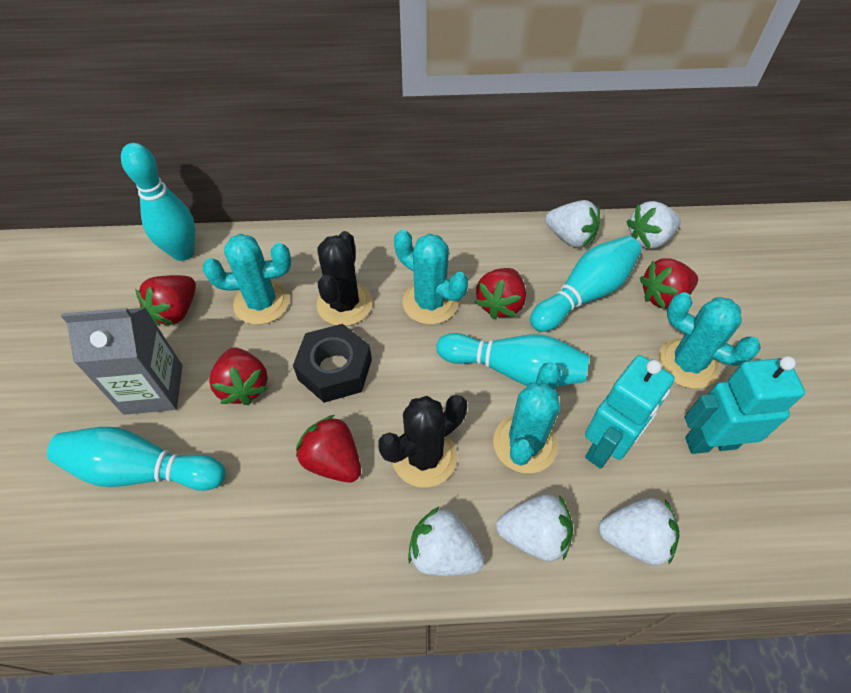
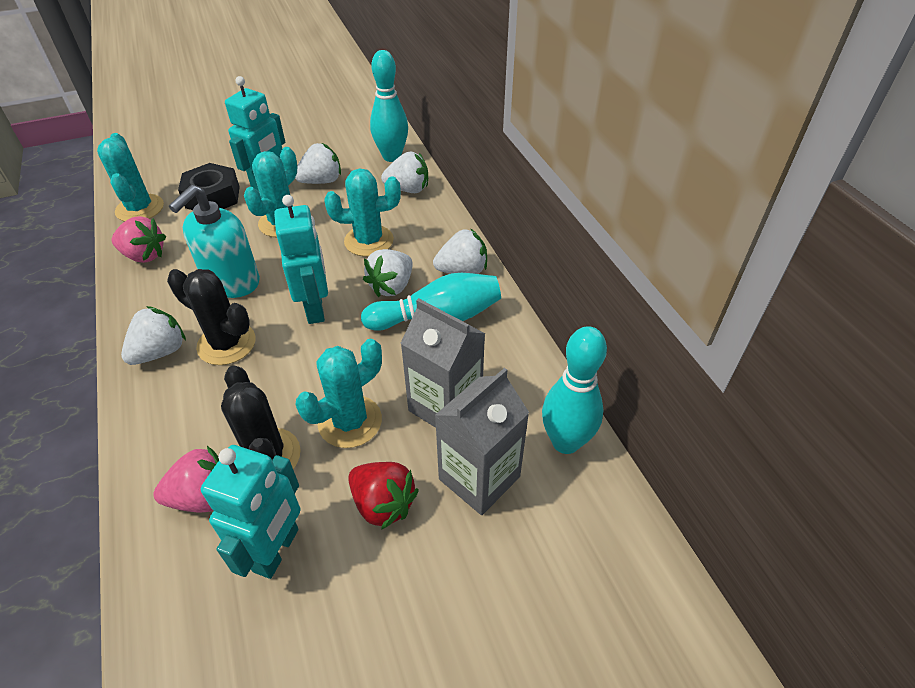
grey carton: 1 -> 2
pink strawberry: 0 -> 2
red strawberry: 5 -> 1
turquoise bowling pin: 4 -> 3
turquoise robot: 2 -> 3
turquoise soap dispenser: 0 -> 1

